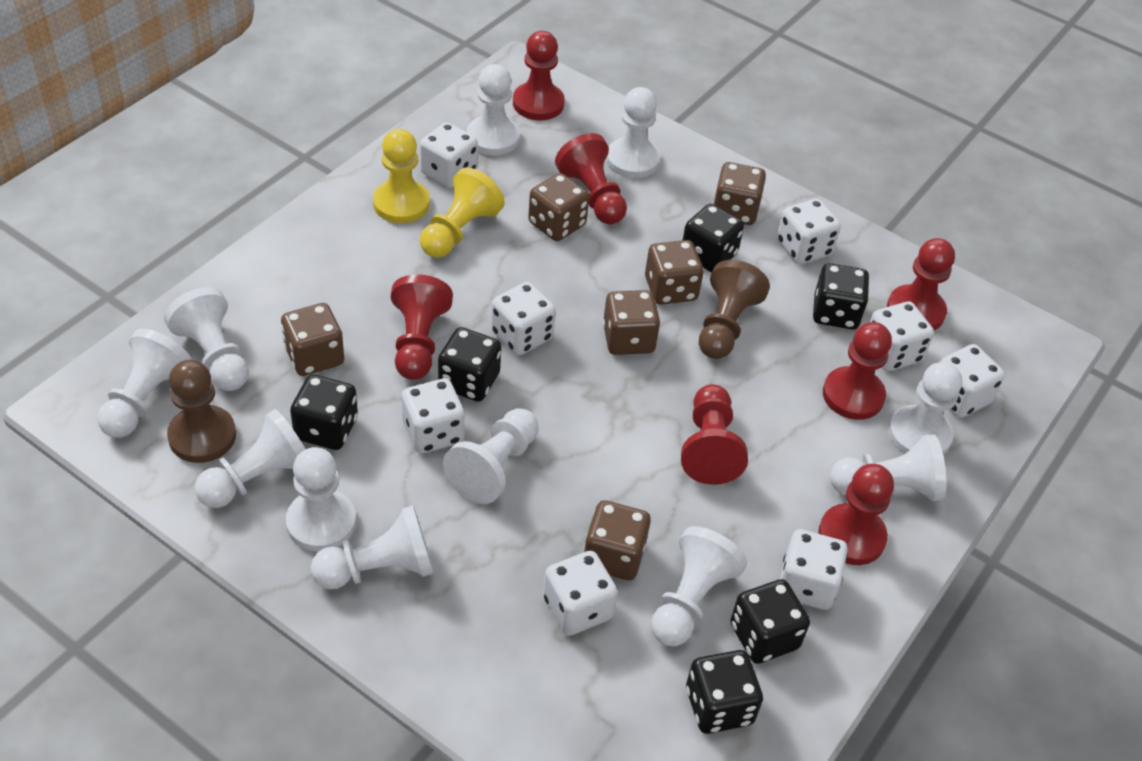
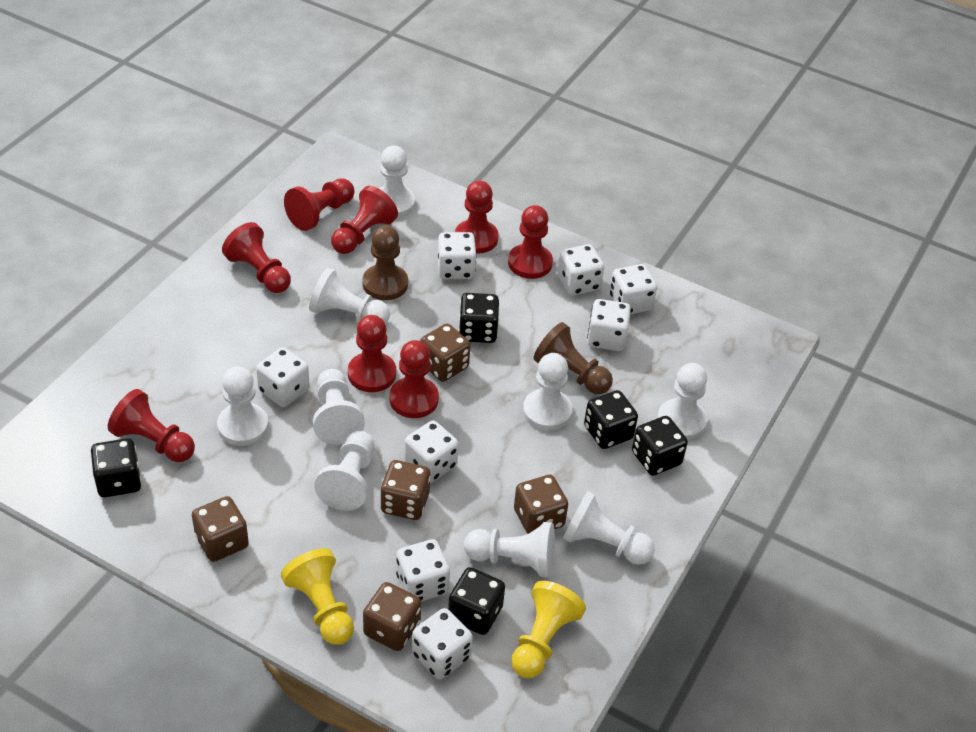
black dice: 6 -> 5
brown dice: 6 -> 5
red pawn: 7 -> 8
white pawn: 11 -> 9

